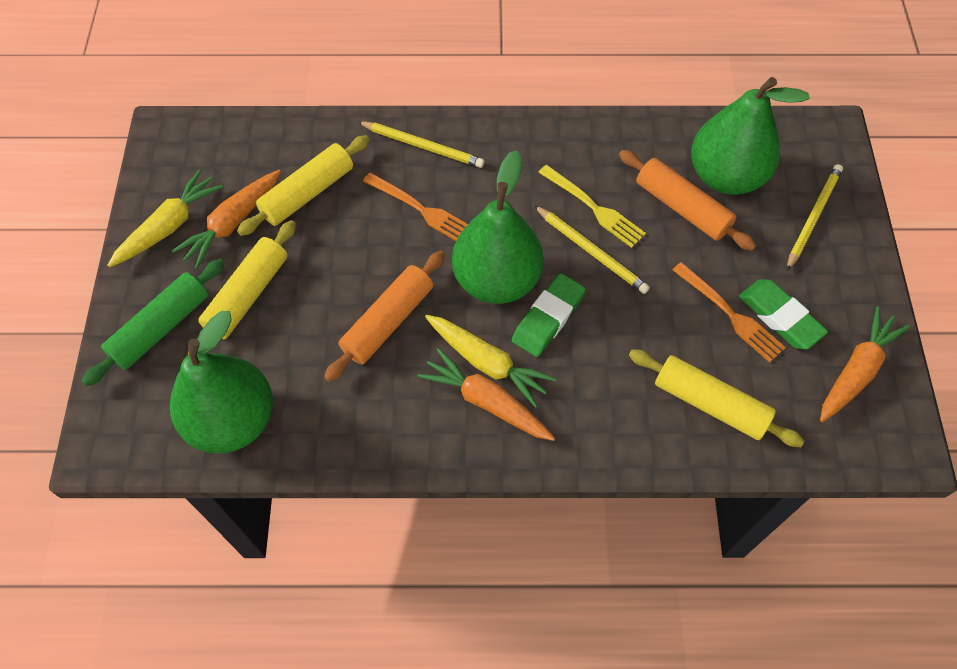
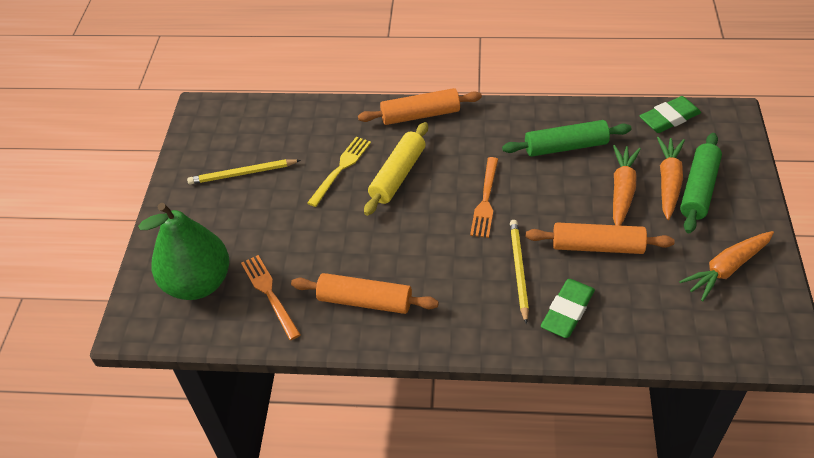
green pear: 3 -> 1
green rolling pin: 1 -> 2
orange rolling pin: 2 -> 3
yellow carrot: 2 -> 0
yellow pencil: 3 -> 2
yellow rolling pin: 3 -> 1

